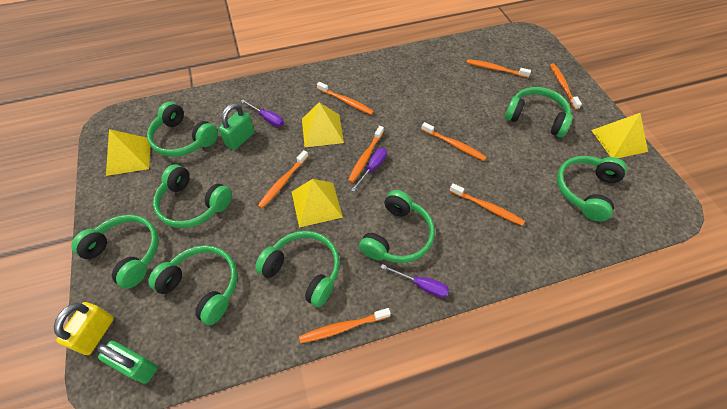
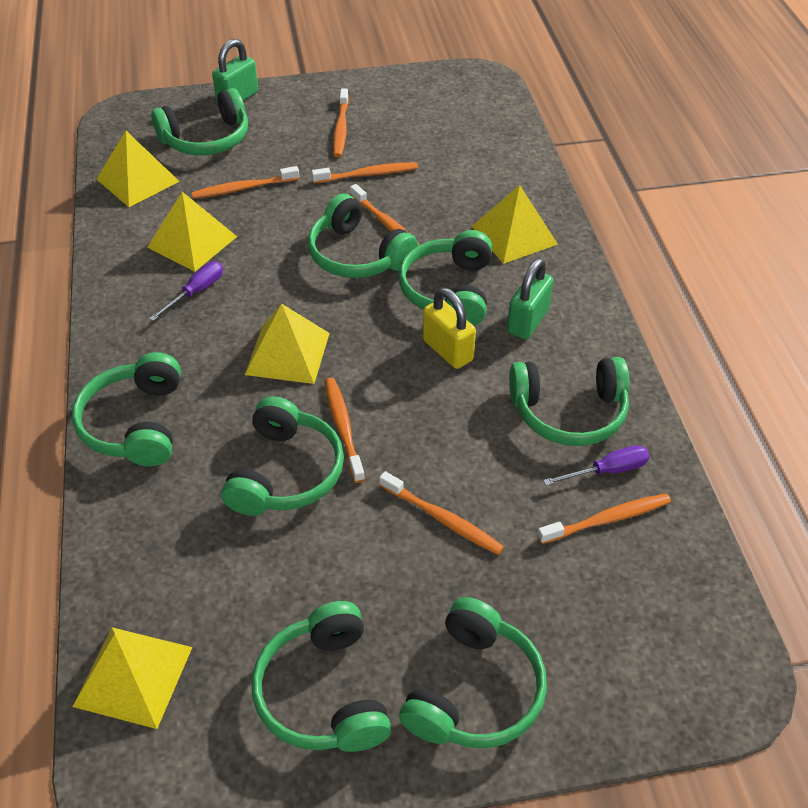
orange toothbrush: 8 -> 7
purple screwdriver: 3 -> 2
yellow pyramid: 4 -> 5

